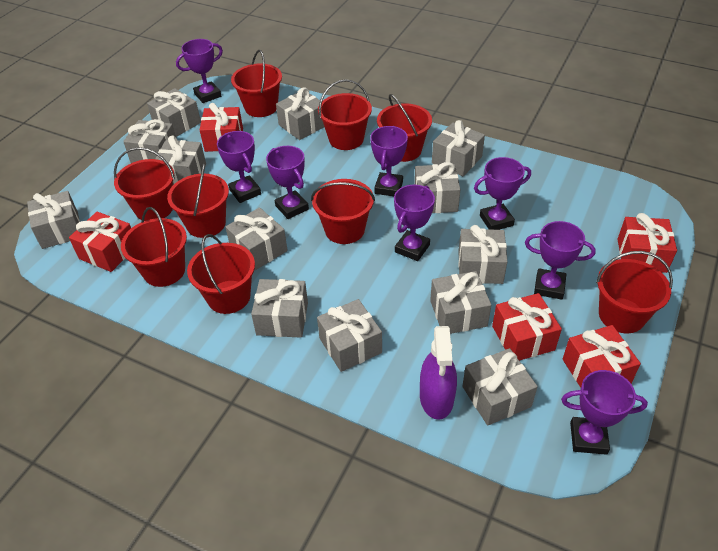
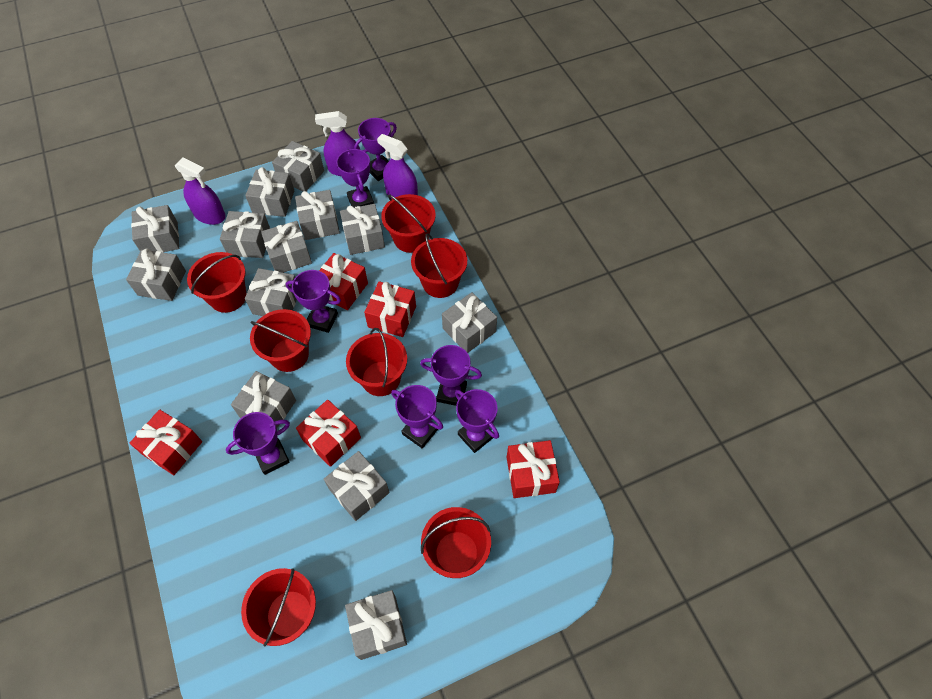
purple spray bottle: 1 -> 3
purple trophy: 8 -> 7
red bucket: 9 -> 7

